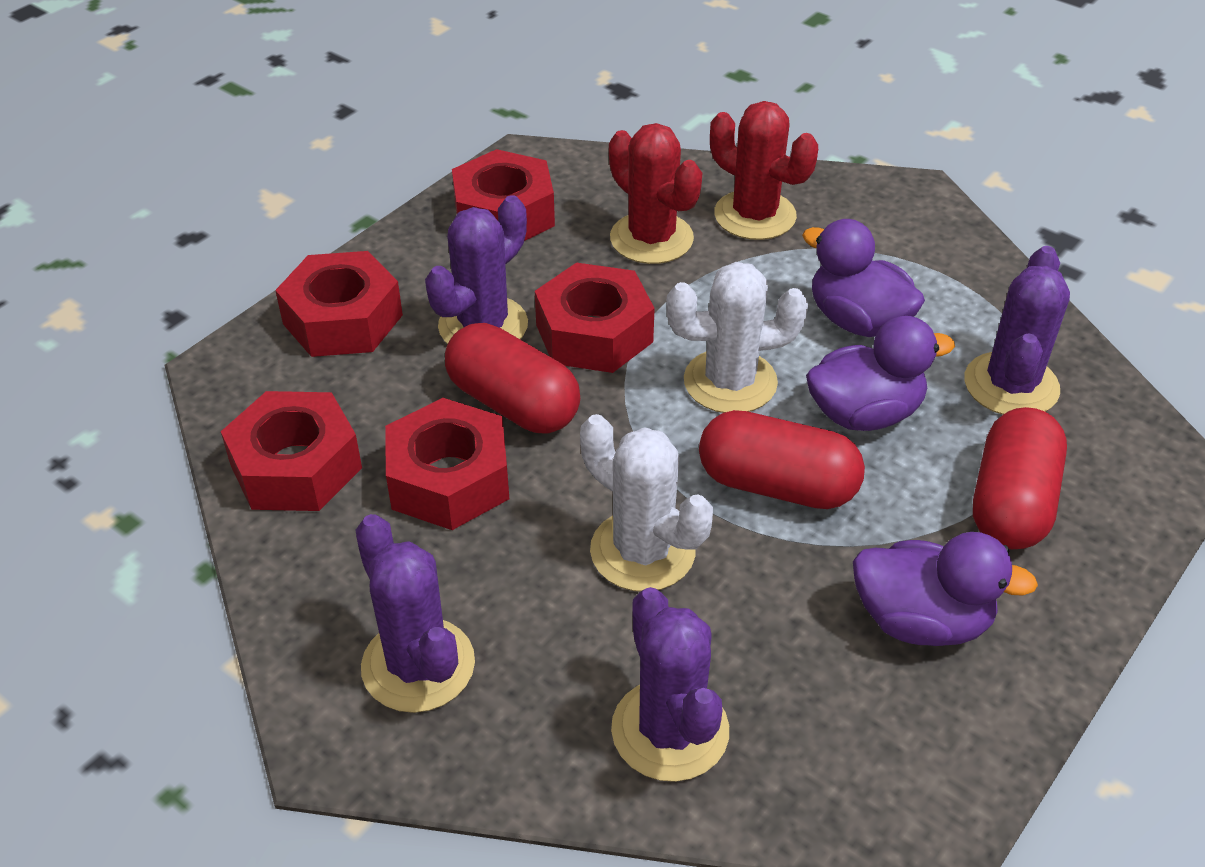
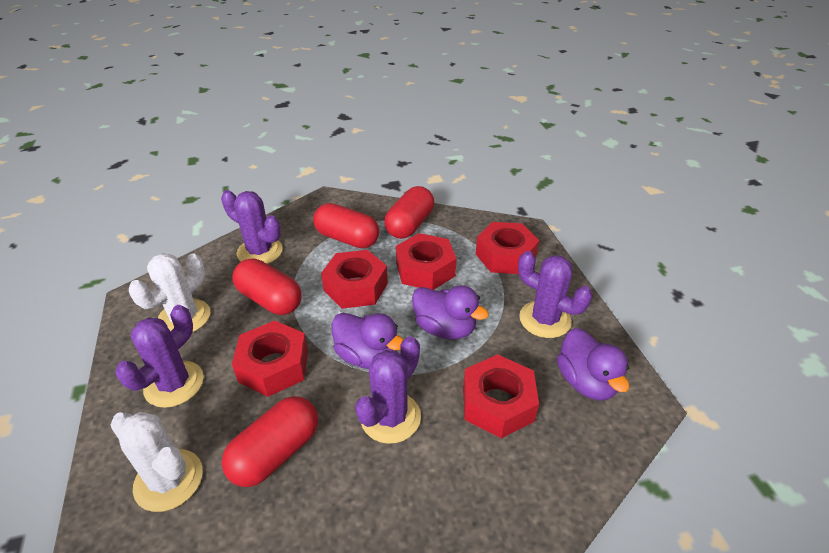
red cactus: 2 -> 0
red capsule: 3 -> 4

